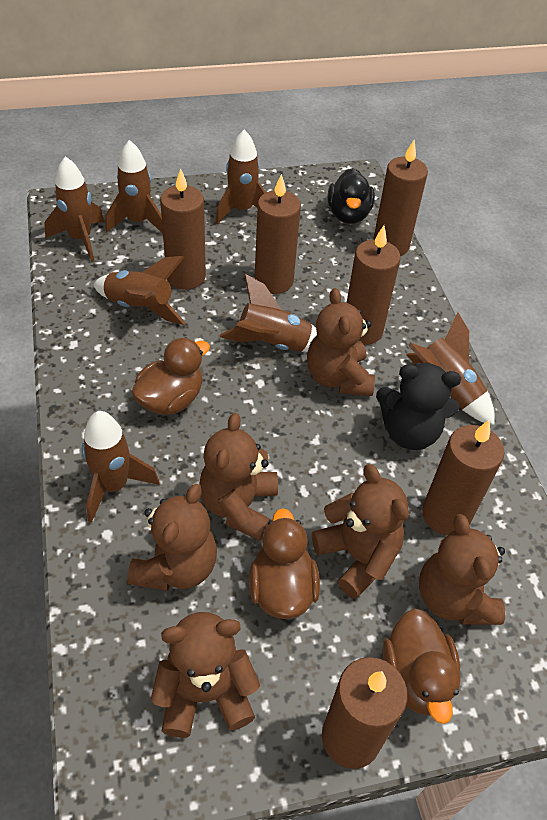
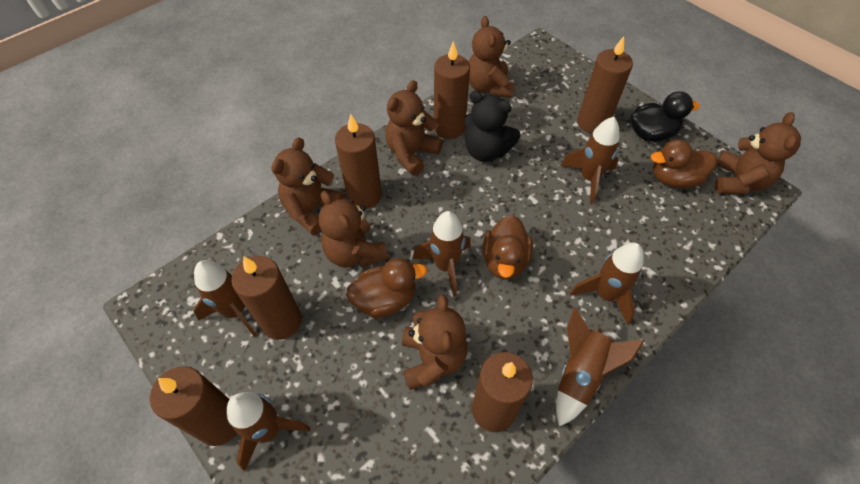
brown rocket: 7 -> 6

